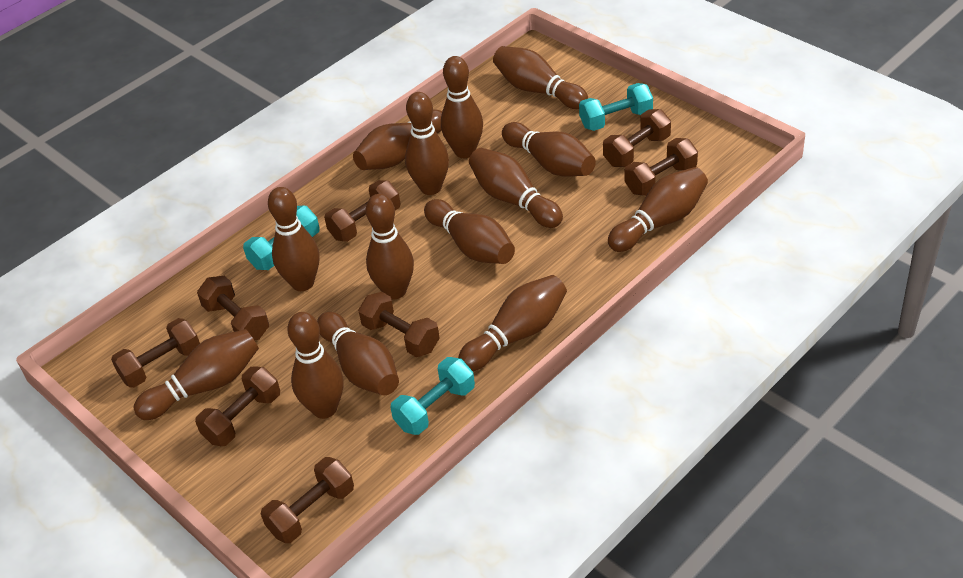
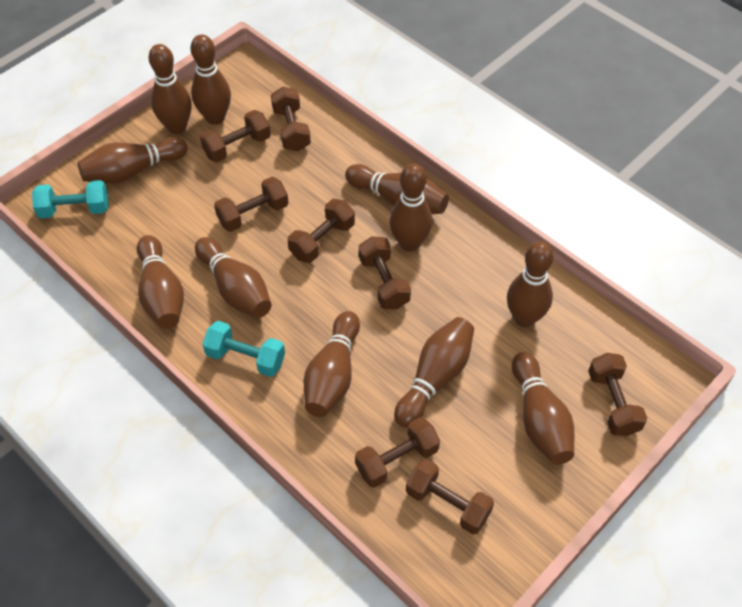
brown bowling pin: 14 -> 11
turquoise dumbbell: 3 -> 2

